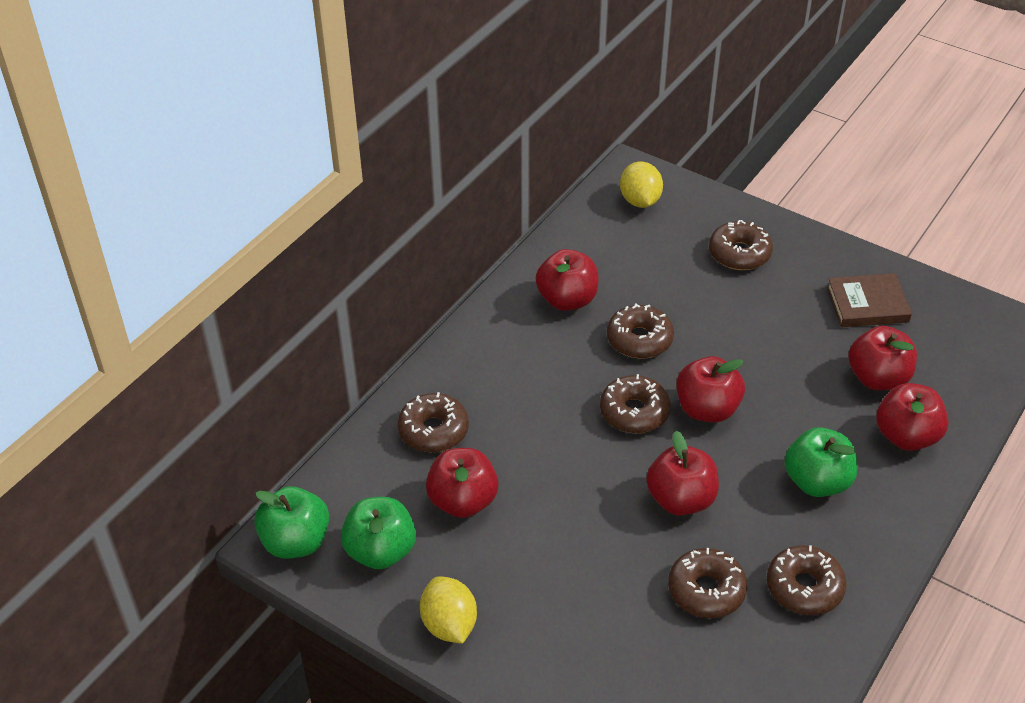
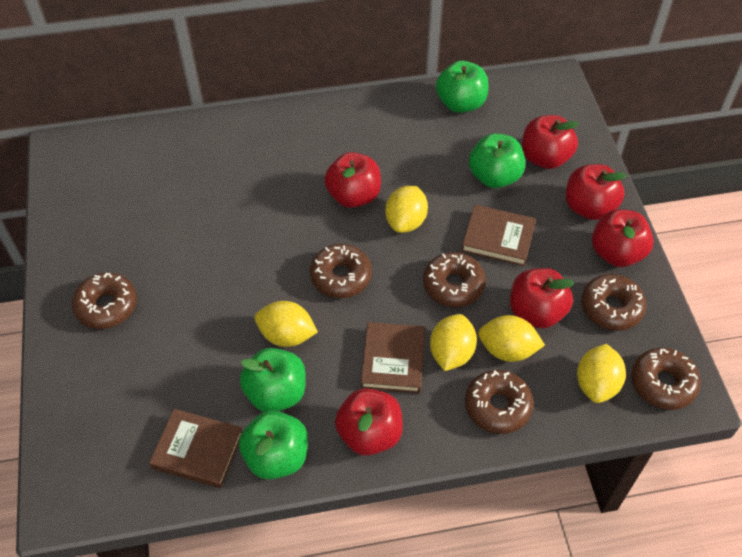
brown book: 1 -> 3
green apple: 3 -> 4
yellow lemon: 2 -> 5

